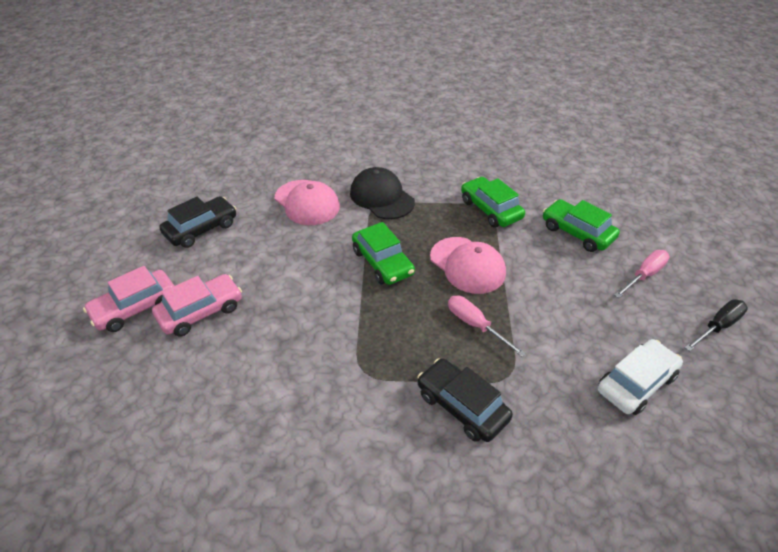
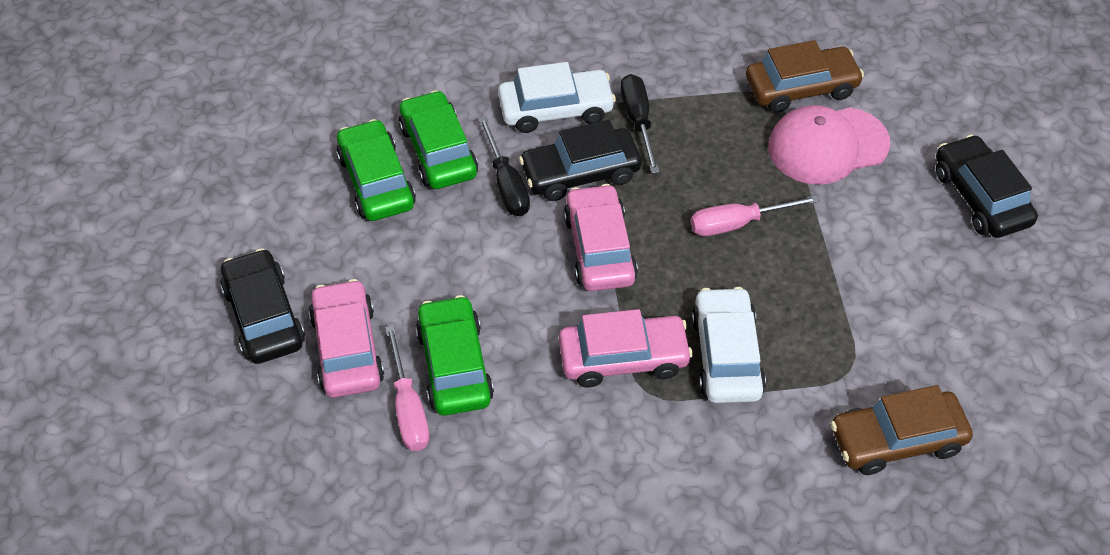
black cap: 1 -> 0
black car: 2 -> 3
black screwdriver: 1 -> 2
brown car: 0 -> 2
pink cap: 2 -> 1
pink car: 2 -> 3
white car: 1 -> 2

